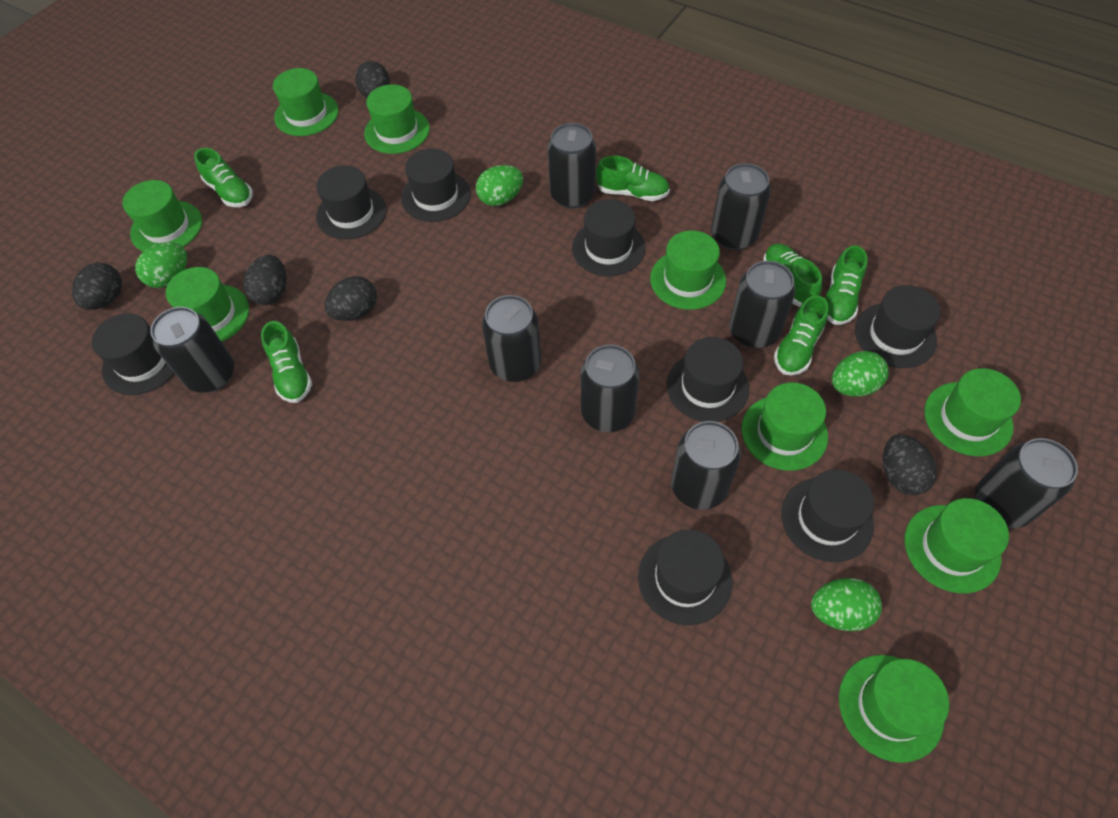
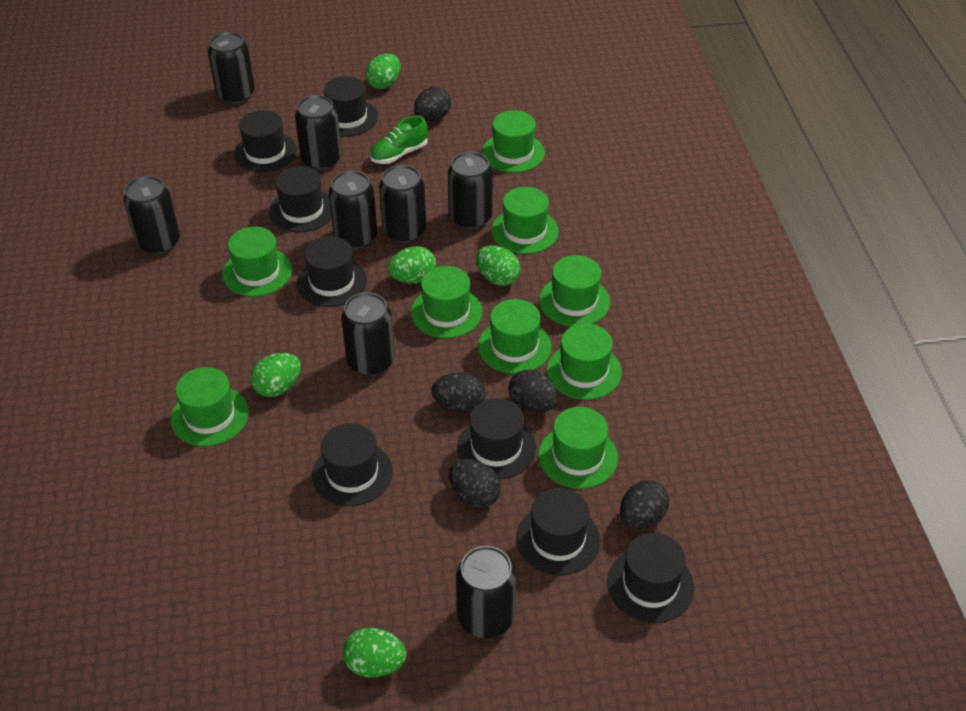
green egg: 4 -> 5
green shoe: 6 -> 1

